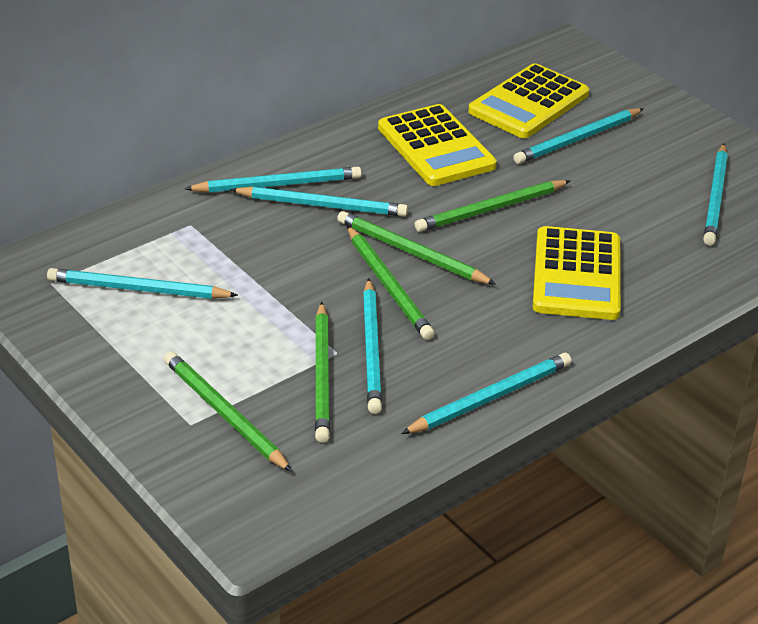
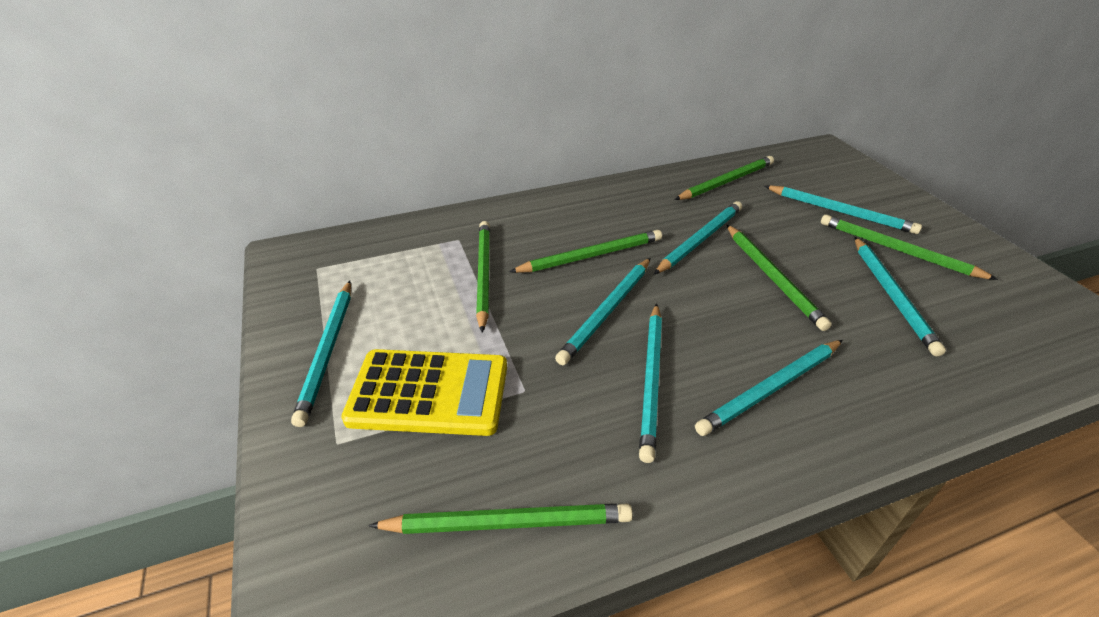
green pencil: 5 -> 6
yellow calculator: 3 -> 1

